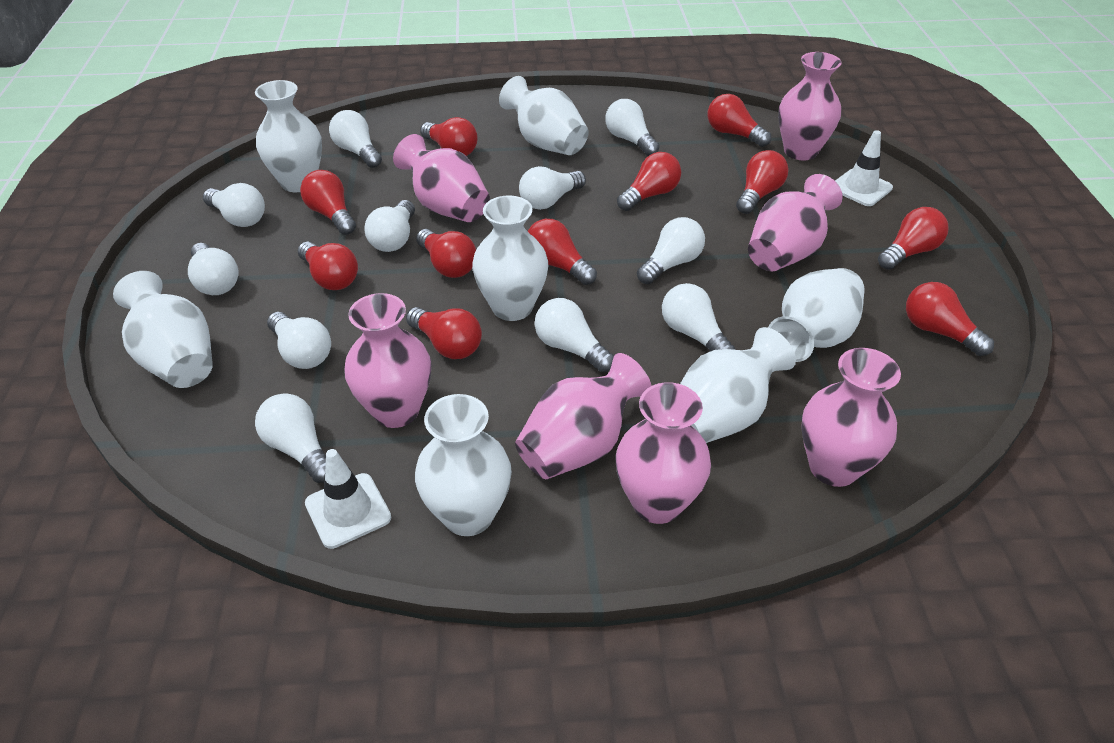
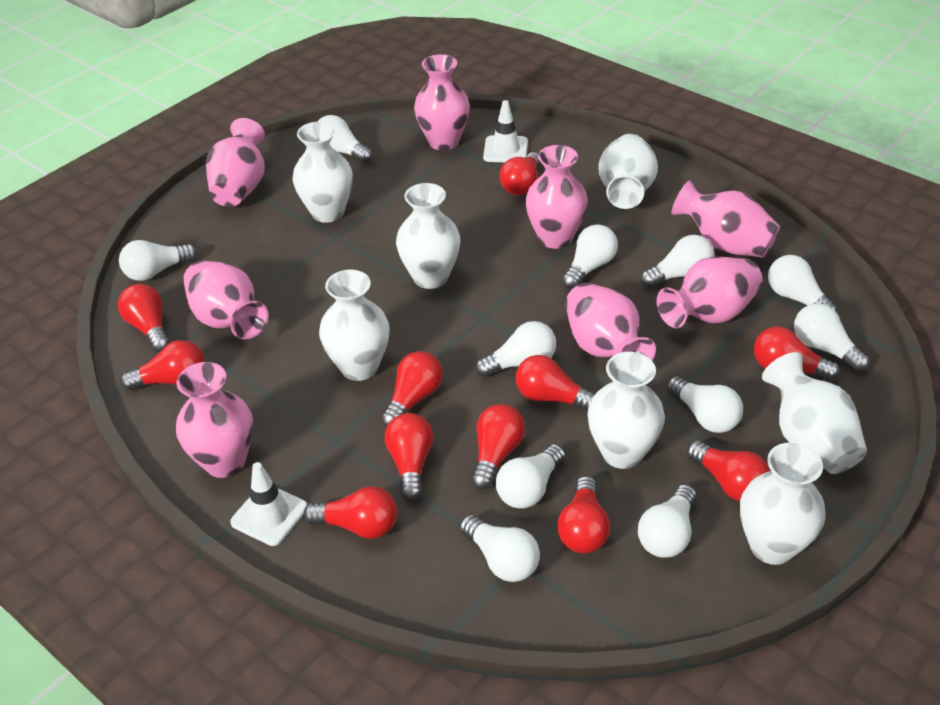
pink vase: 7 -> 8

